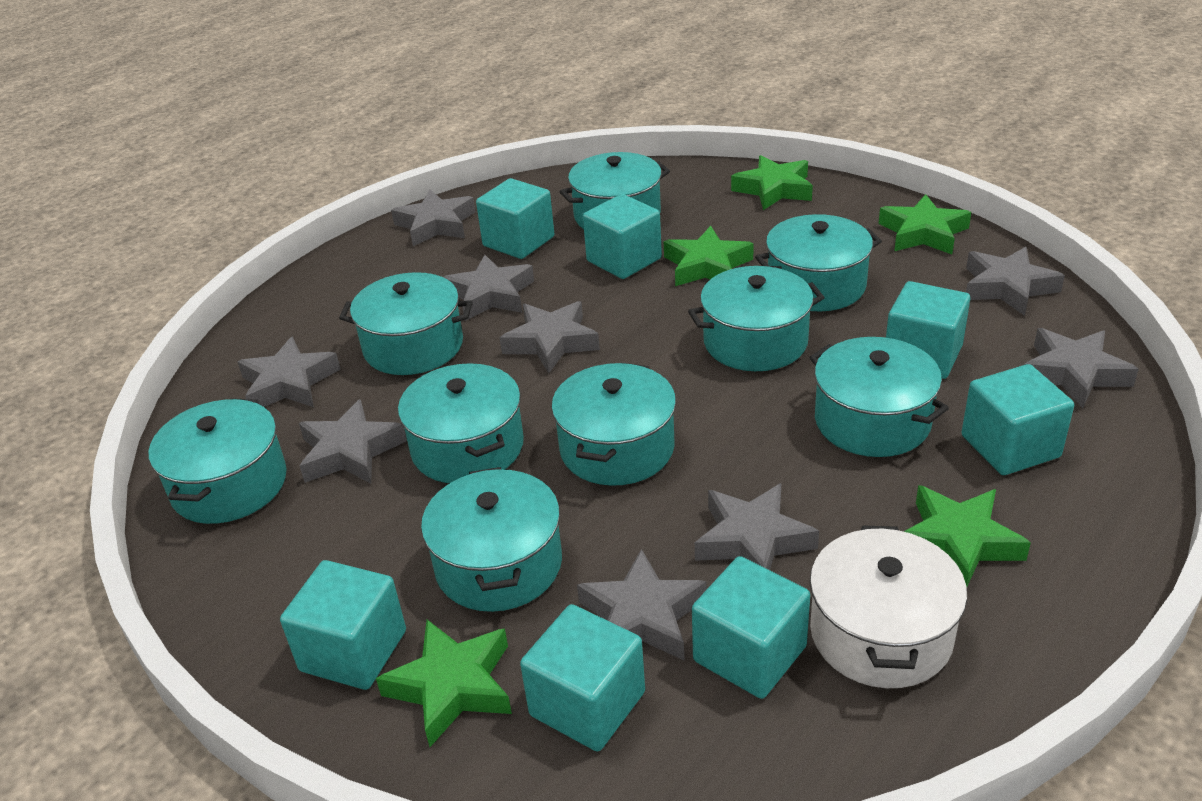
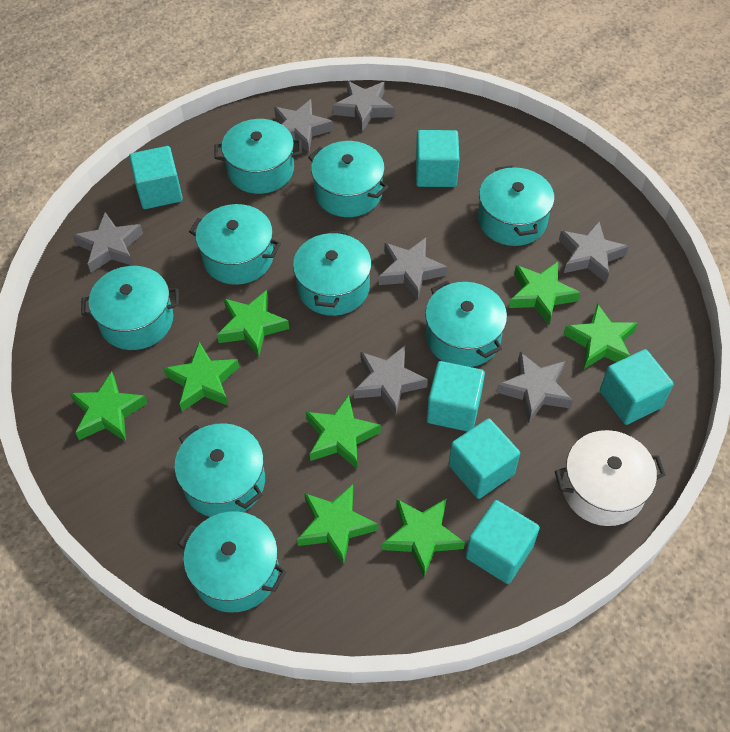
green star: 5 -> 8
grey star: 9 -> 7
turquoise cube: 7 -> 6

